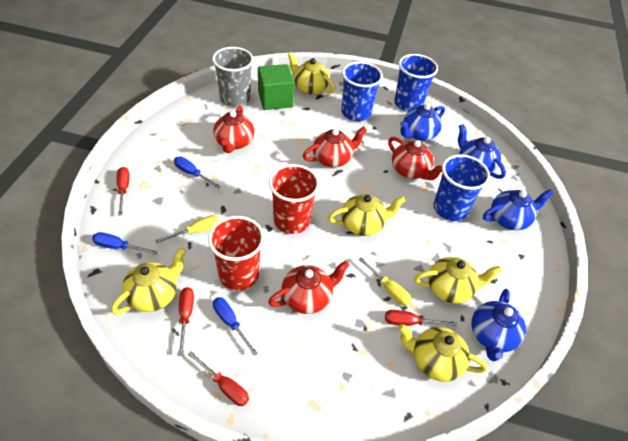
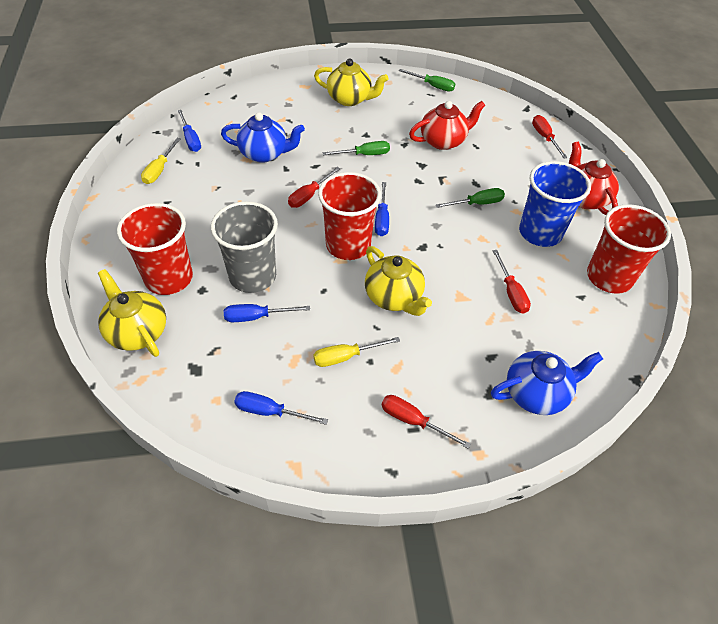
blue cup: 3 -> 1
blue screwdriver: 3 -> 4
blue teapot: 4 -> 2
green cube: 1 -> 0
green screwdriver: 0 -> 3
red cup: 2 -> 3
red teapot: 4 -> 2
yellow teapot: 5 -> 3

